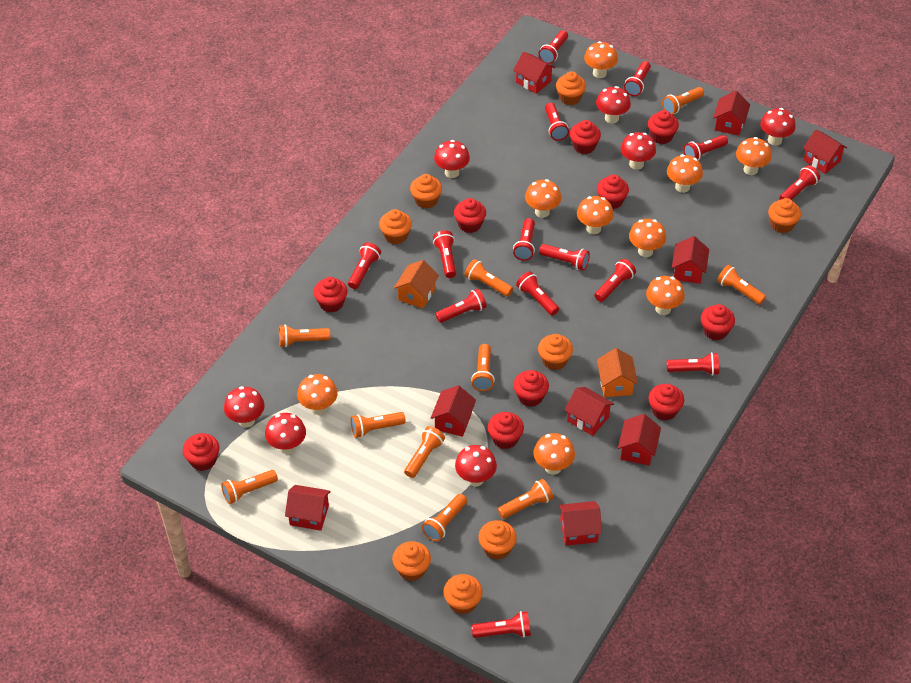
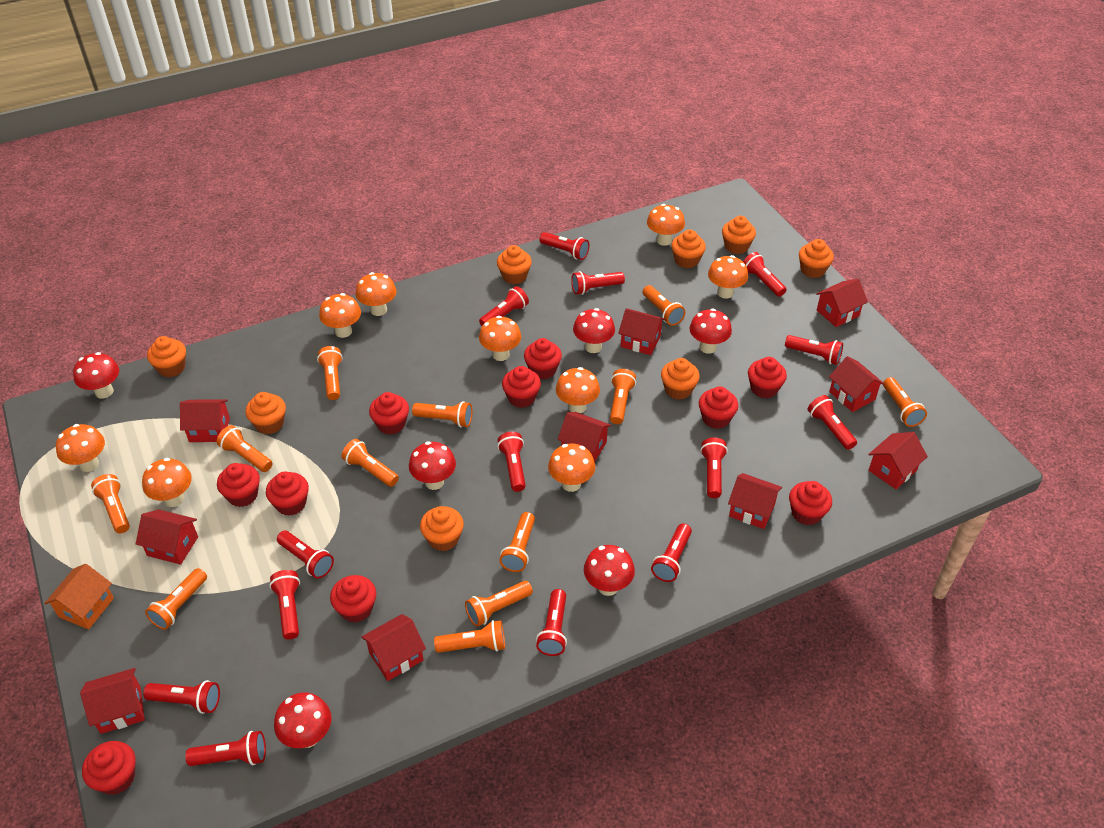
orange flashlight: 10 -> 12
orange house: 2 -> 1
red house: 9 -> 10
red mushroom: 7 -> 6

